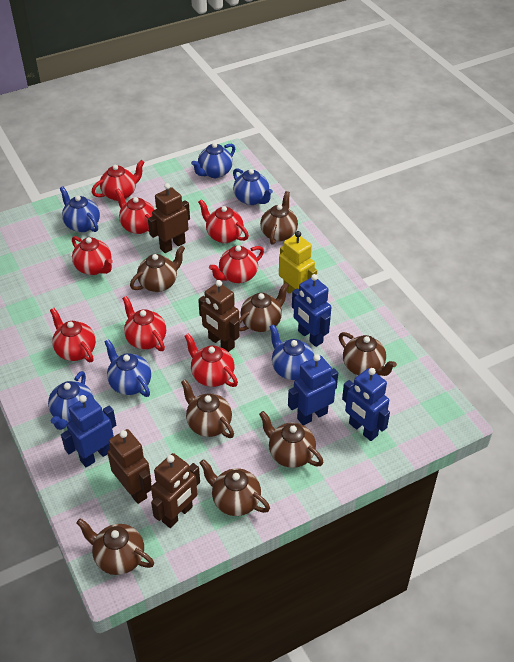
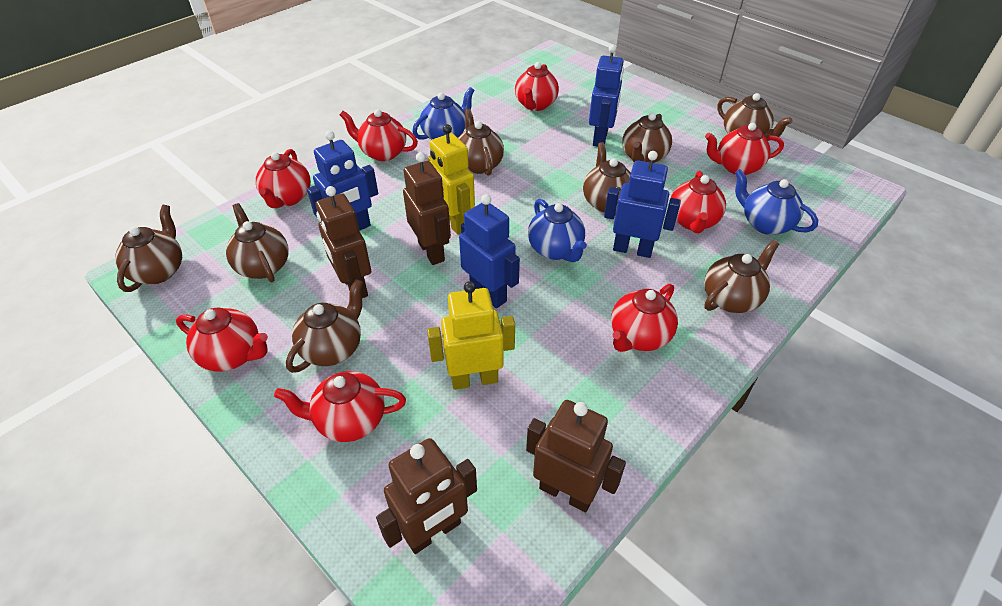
blue teapot: 6 -> 3
yellow robot: 1 -> 2

